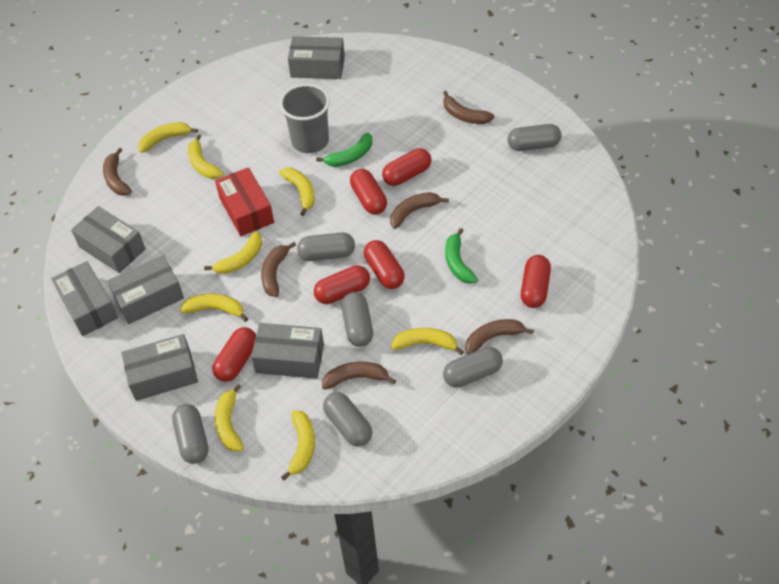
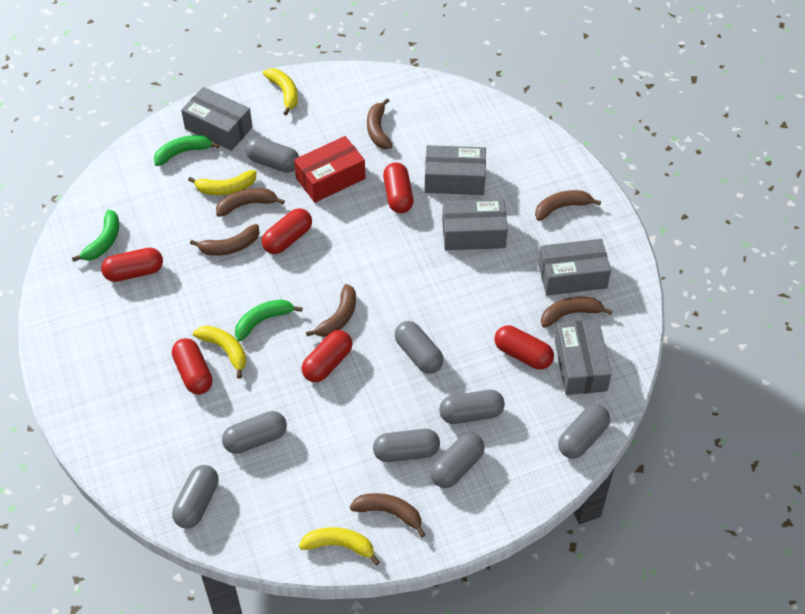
brown banana: 6 -> 7
green banana: 2 -> 3
grey box: 6 -> 5
grey capsule: 6 -> 8
grey cup: 1 -> 0
yellow banana: 8 -> 4

